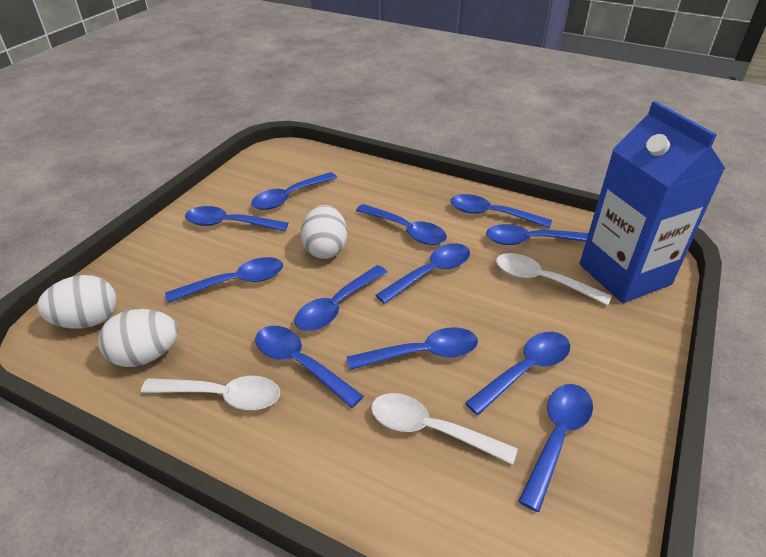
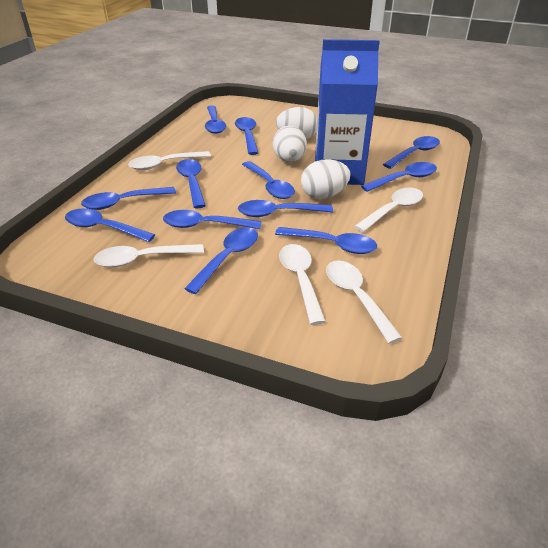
white spoon: 3 -> 5

